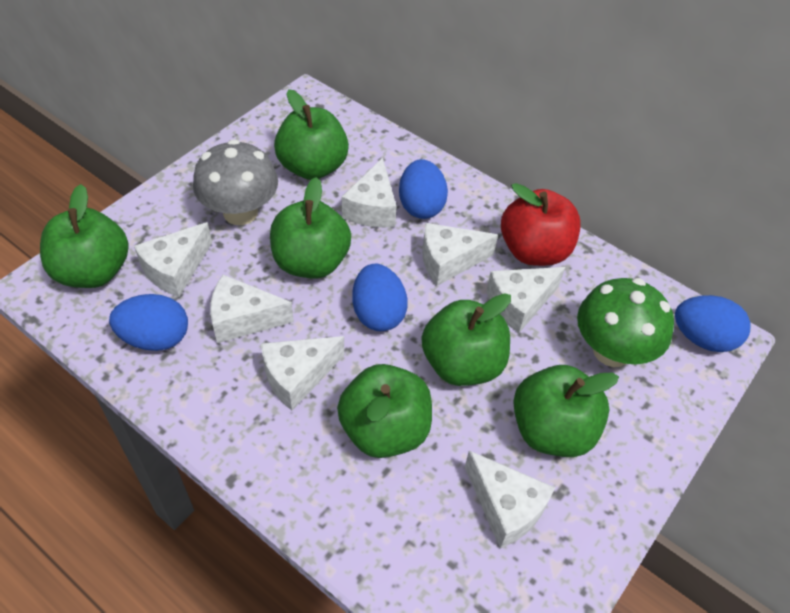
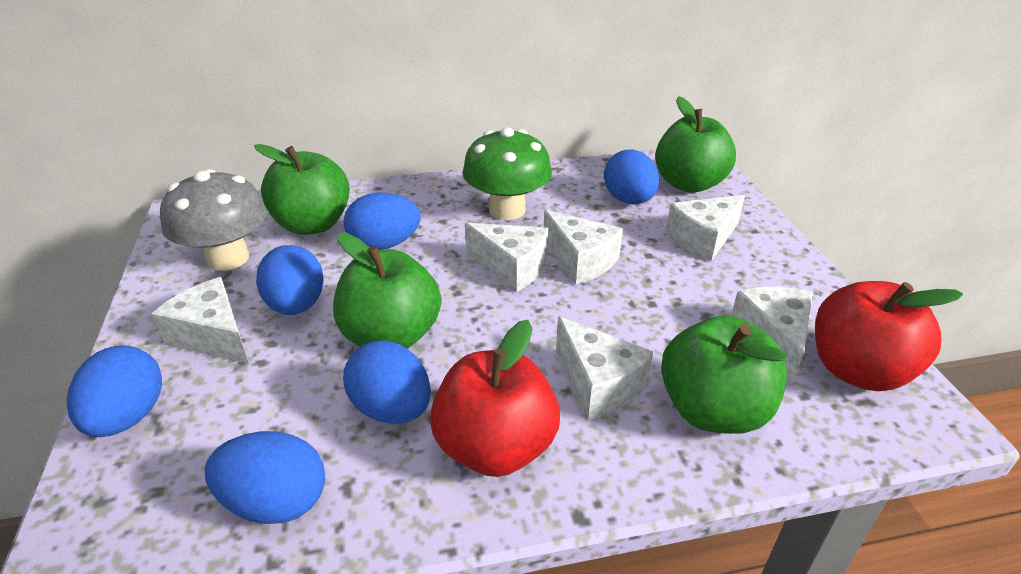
blue egg: 4 -> 6
green apple: 6 -> 4
red apple: 1 -> 2
white cheese: 7 -> 6

